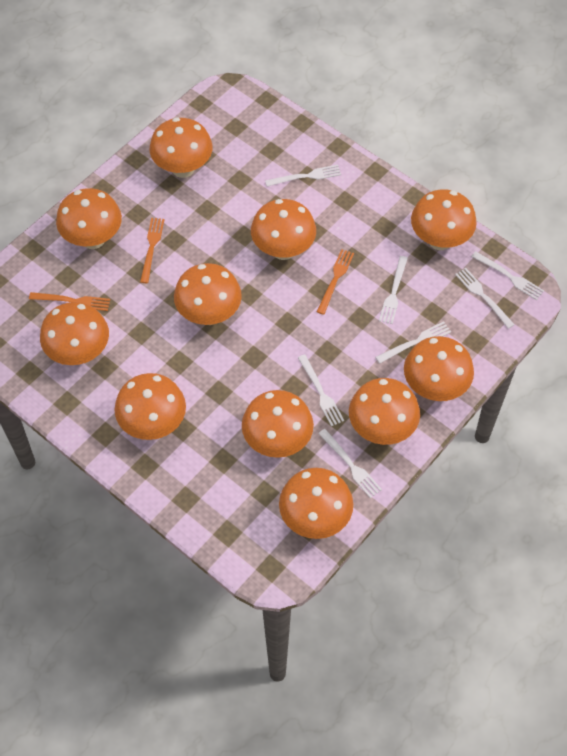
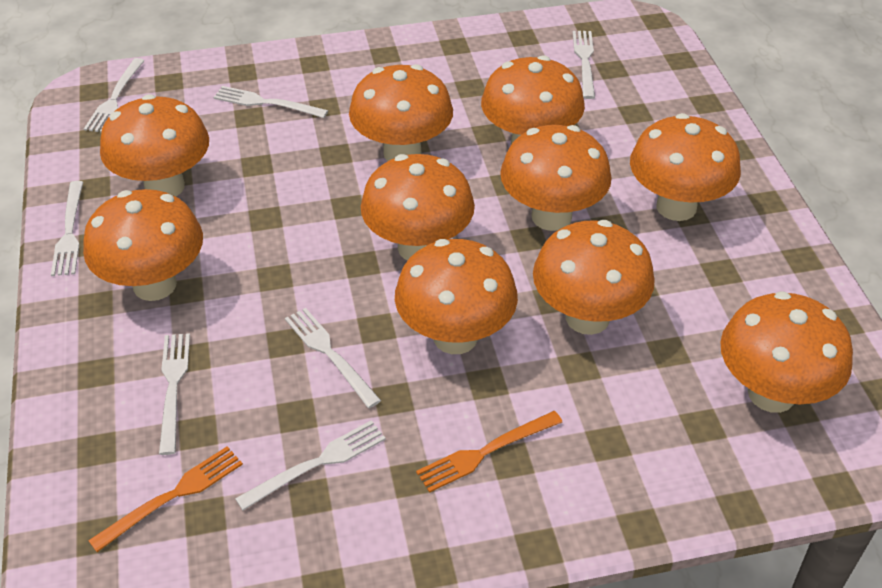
orange fork: 3 -> 2
orange mushroom: 11 -> 10

